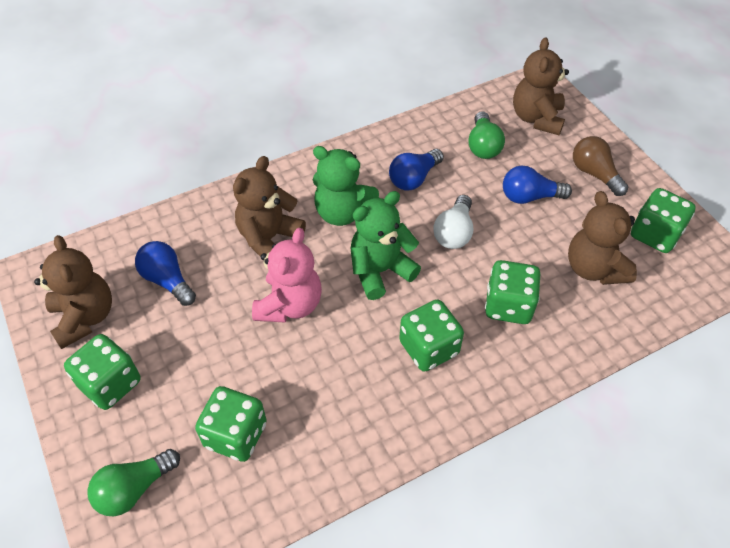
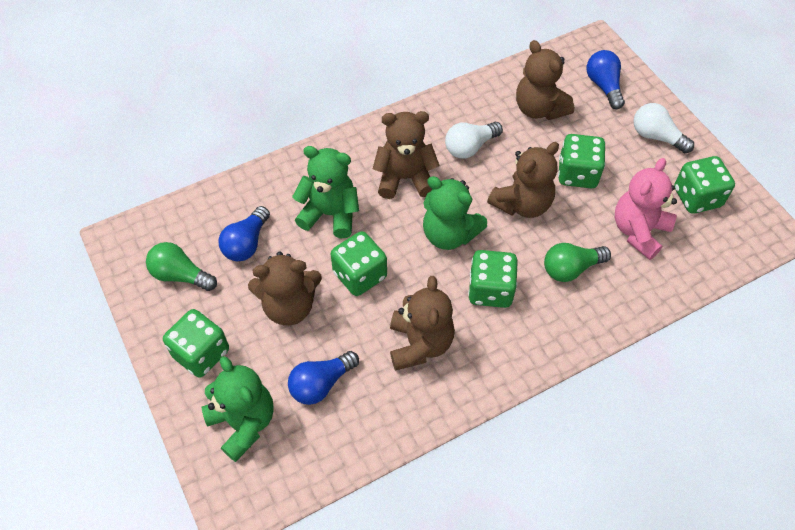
brown light bulb: 1 -> 0
brown teddy bear: 4 -> 5
green teddy bear: 2 -> 3
white light bulb: 1 -> 2

